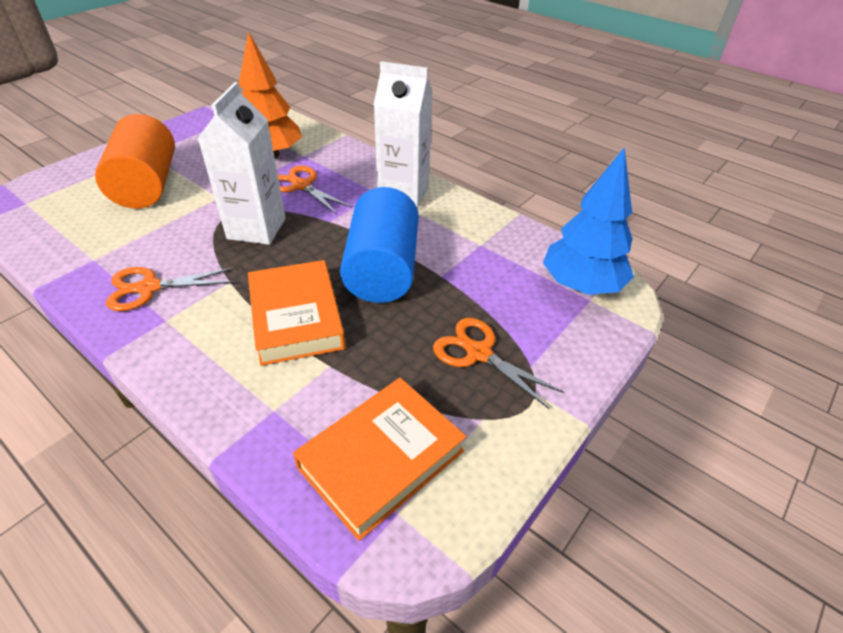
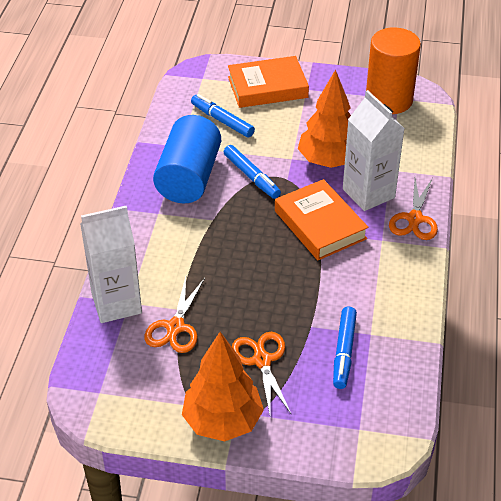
blue marker: 0 -> 3
blue tree: 1 -> 0
orange tree: 1 -> 2

